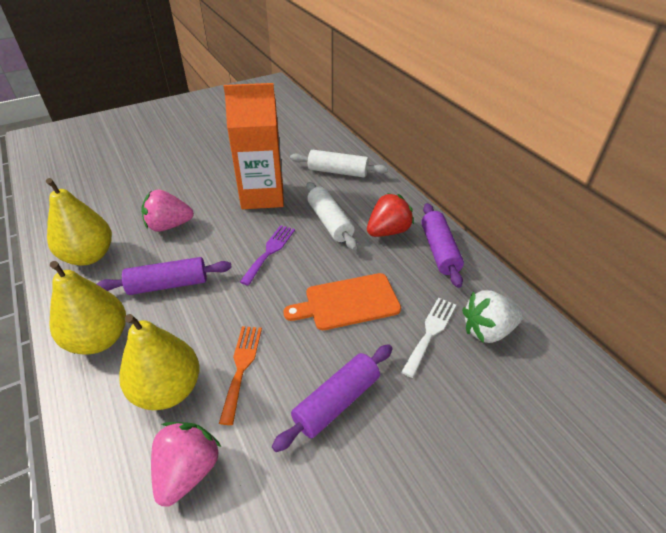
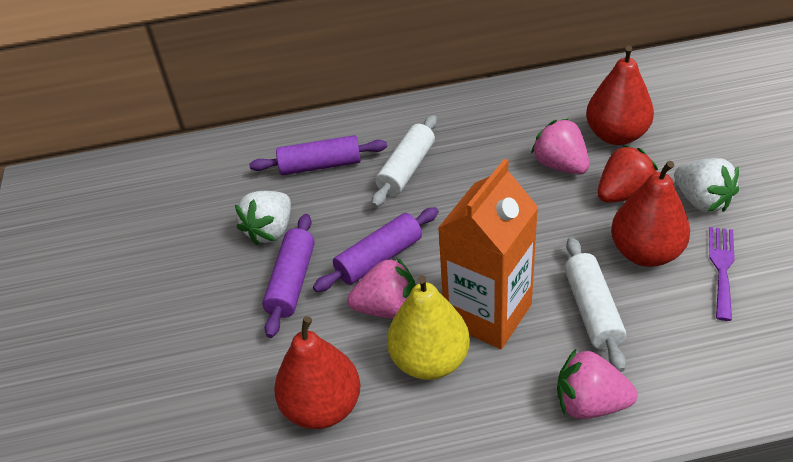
orange cutting board: 1 -> 0
orange fork: 1 -> 0
pink strawberry: 2 -> 3
red pear: 0 -> 3
white fork: 1 -> 0
white strawberry: 1 -> 2
yellow pear: 3 -> 1

